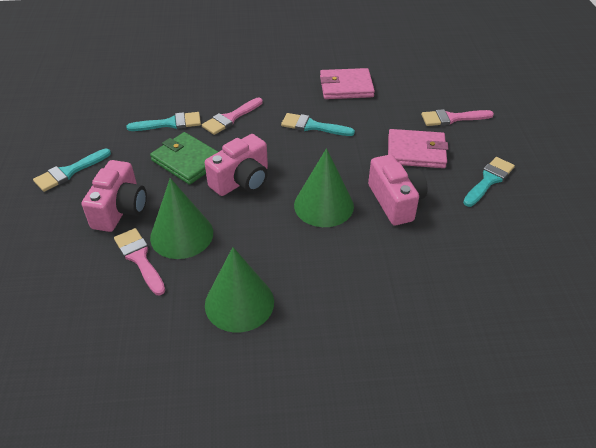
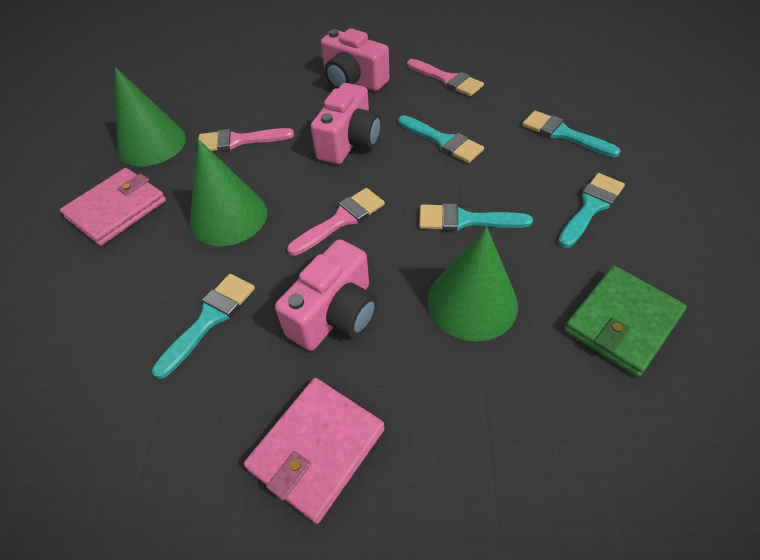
turquoise brush: 4 -> 5

